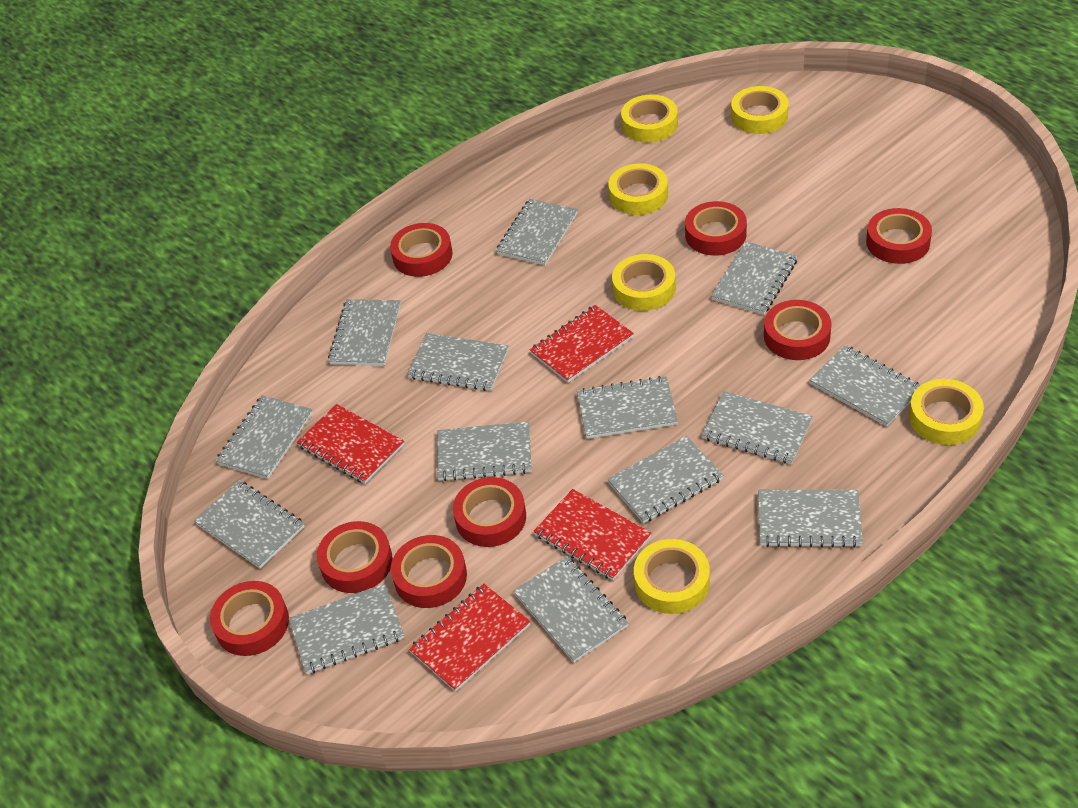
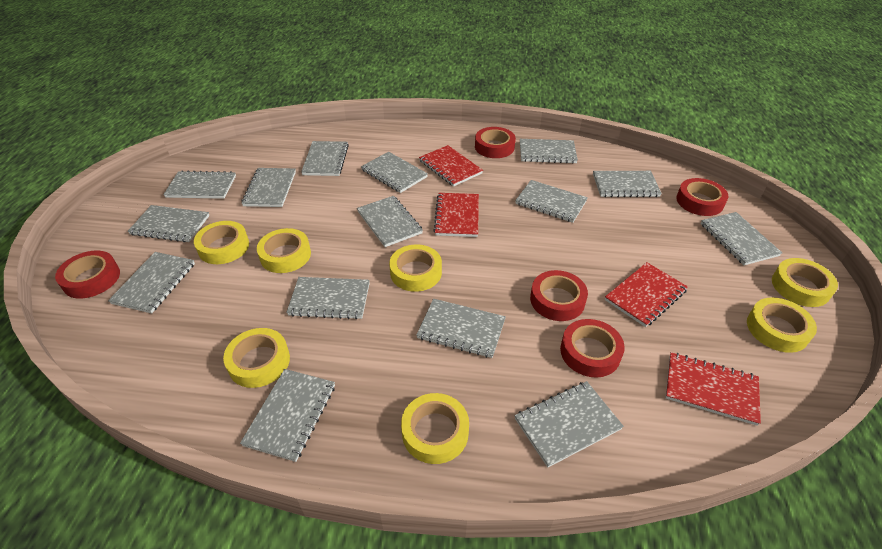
grey notebook: 14 -> 15
red tape: 8 -> 5
yellow tape: 6 -> 7

